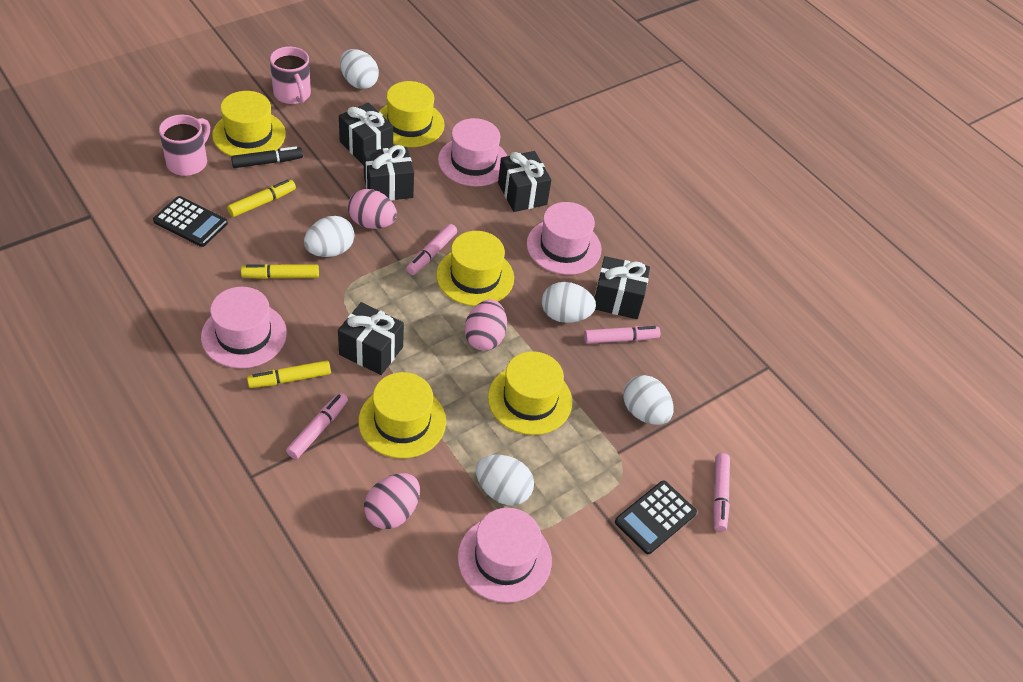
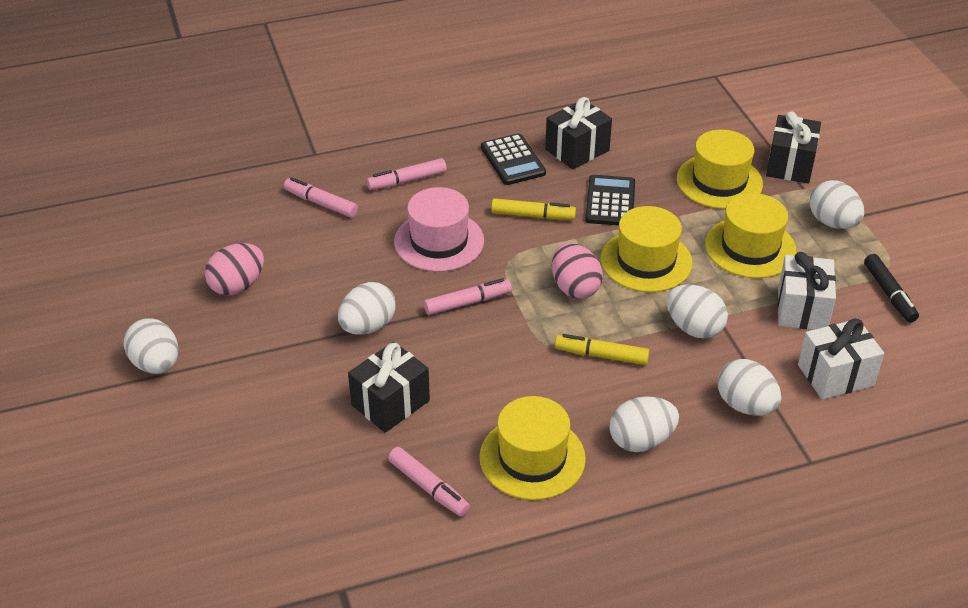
black gift: 5 -> 3
pink egg: 3 -> 2
pink hat: 4 -> 1
pink mug: 2 -> 0
white egg: 5 -> 6
white gift: 0 -> 2
yellow hat: 5 -> 4
yellow marker: 3 -> 2

